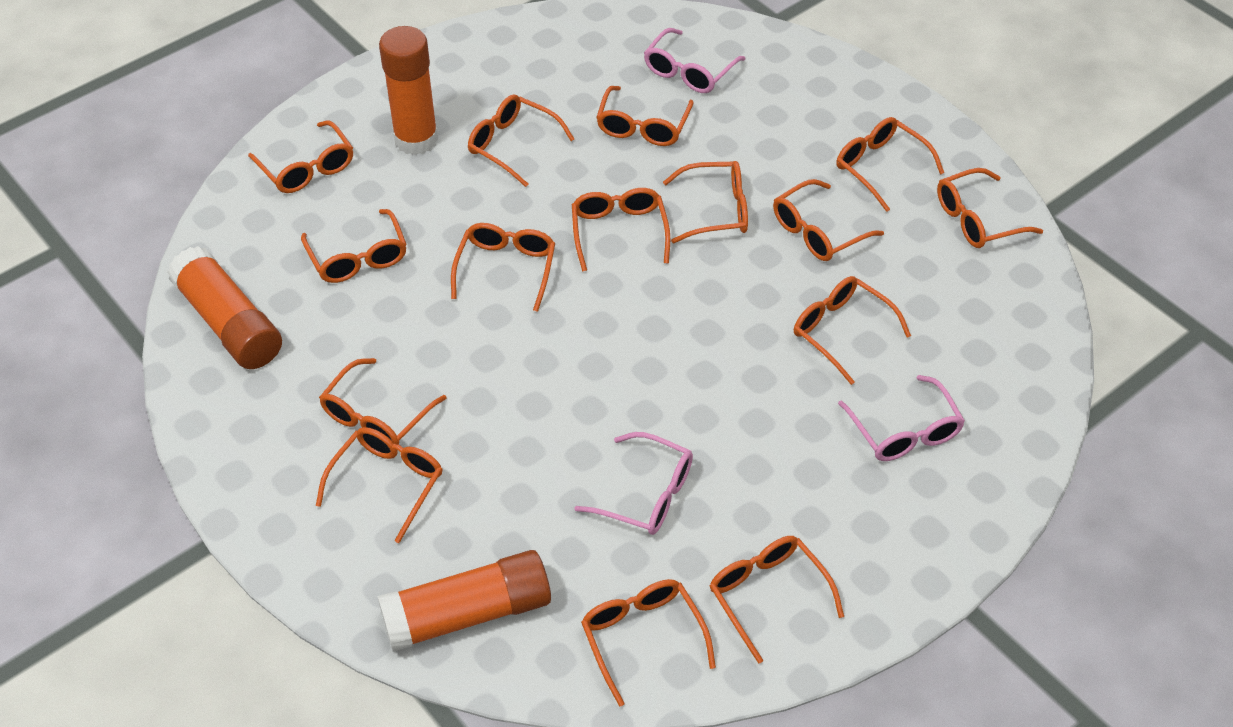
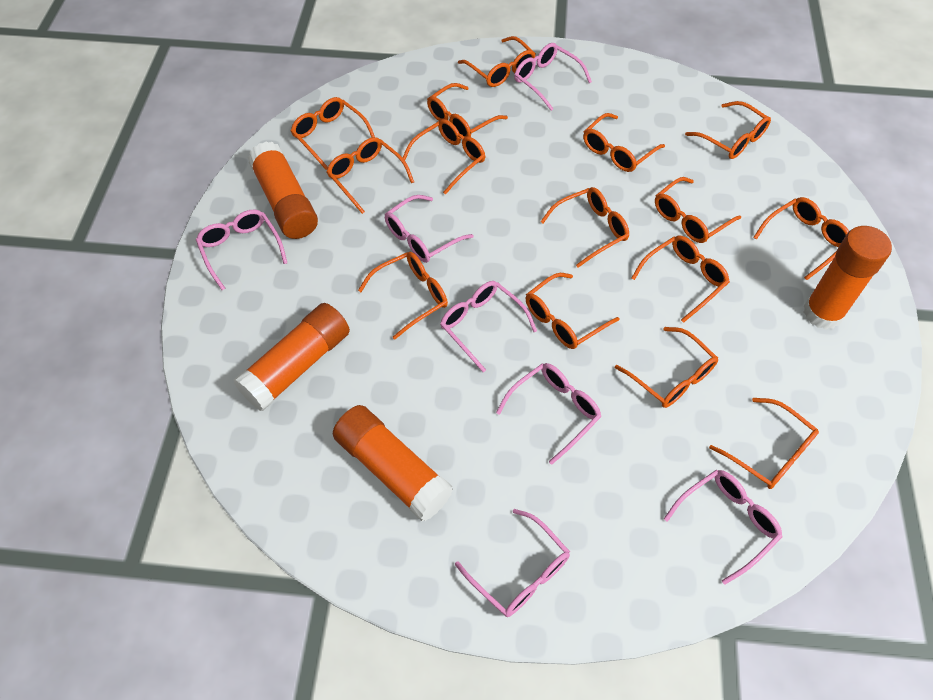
orange glue stick: 3 -> 4
pink glasses: 3 -> 7

